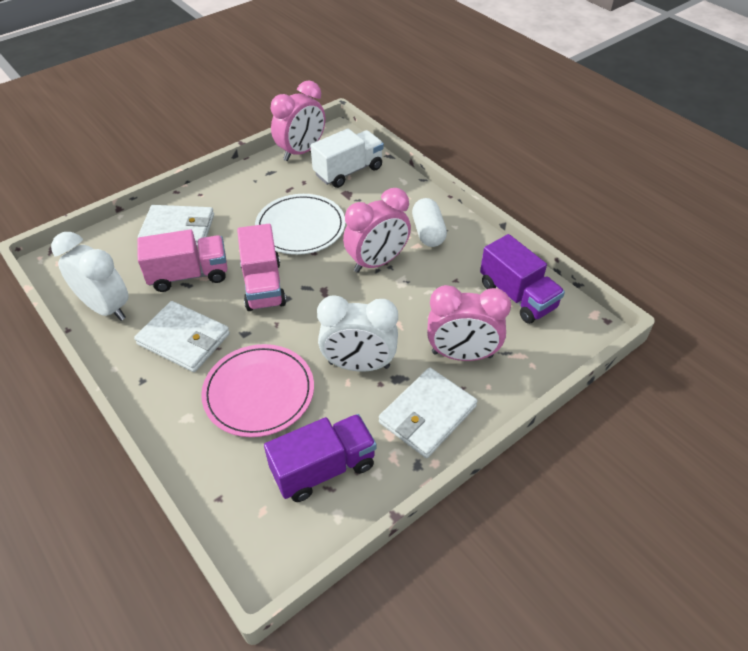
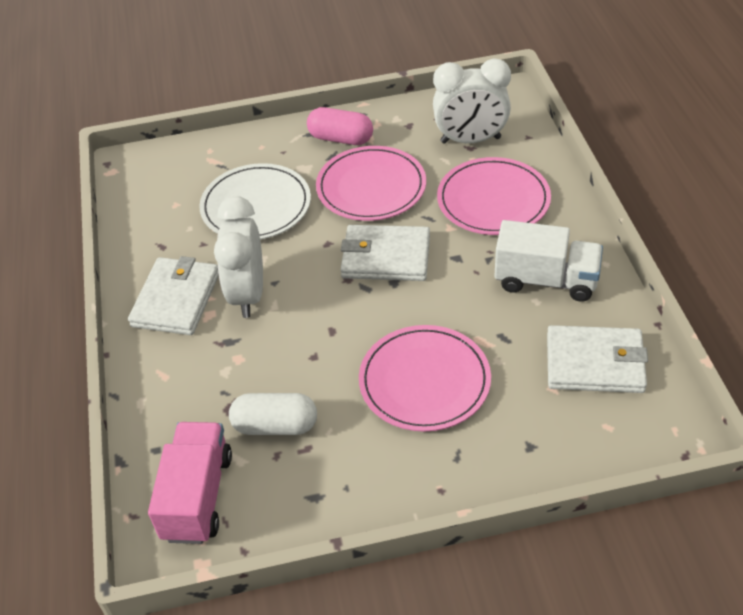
pink capsule: 0 -> 1
pink clock: 3 -> 0
pink plate: 1 -> 3
pink truck: 2 -> 1
purple truck: 2 -> 0

